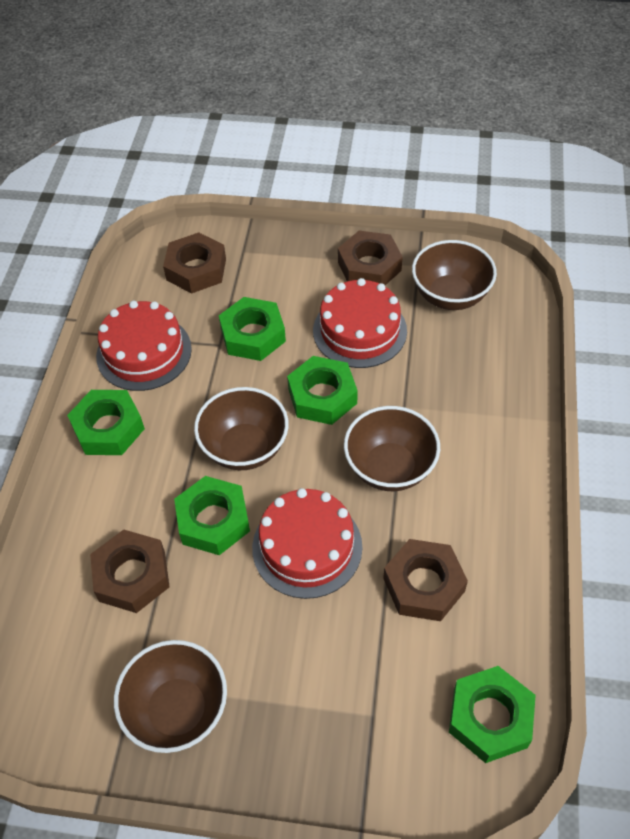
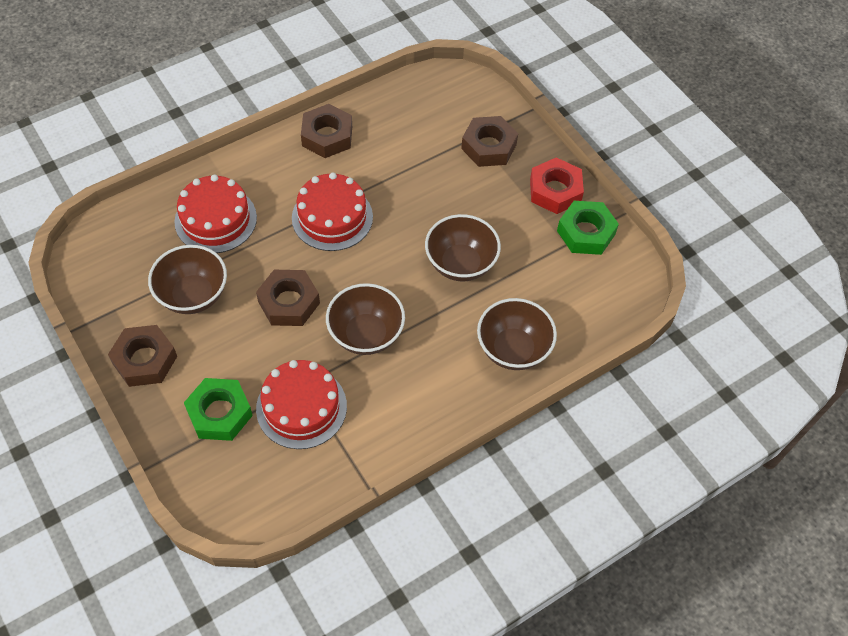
green nut: 5 -> 2
red nut: 0 -> 1

